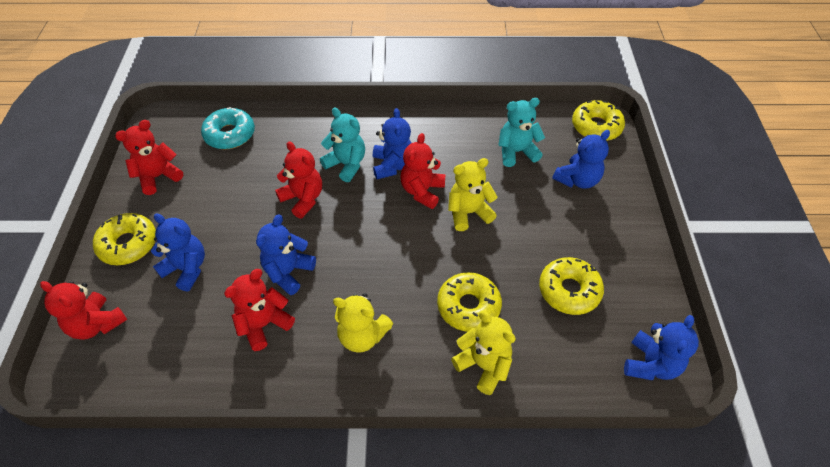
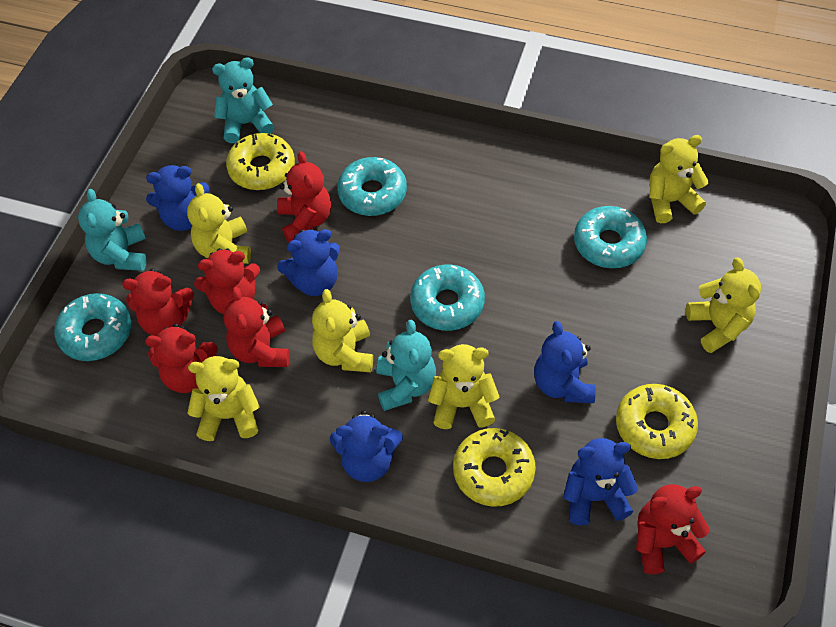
red teddy bear: 5 -> 6
turquoise donut: 1 -> 4
turquoise teddy bear: 2 -> 3
yellow donut: 4 -> 3
yellow teddy bear: 3 -> 6

